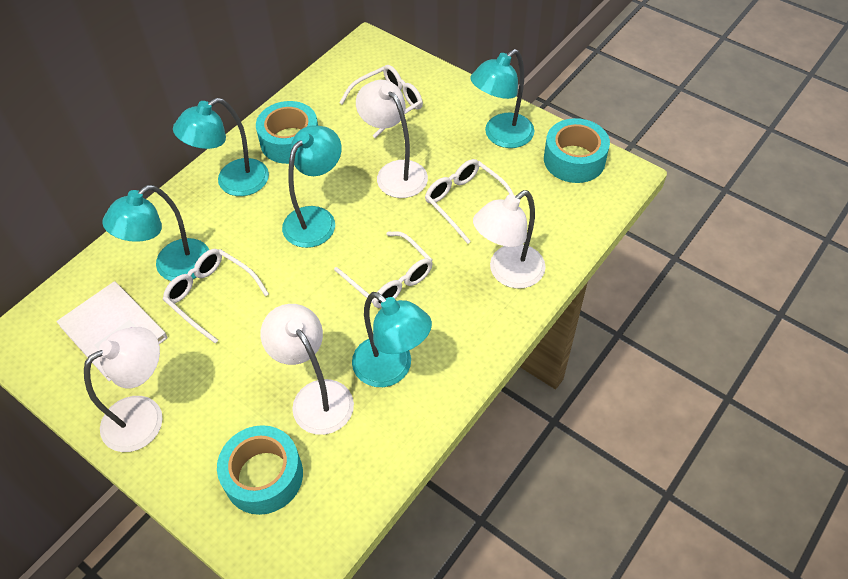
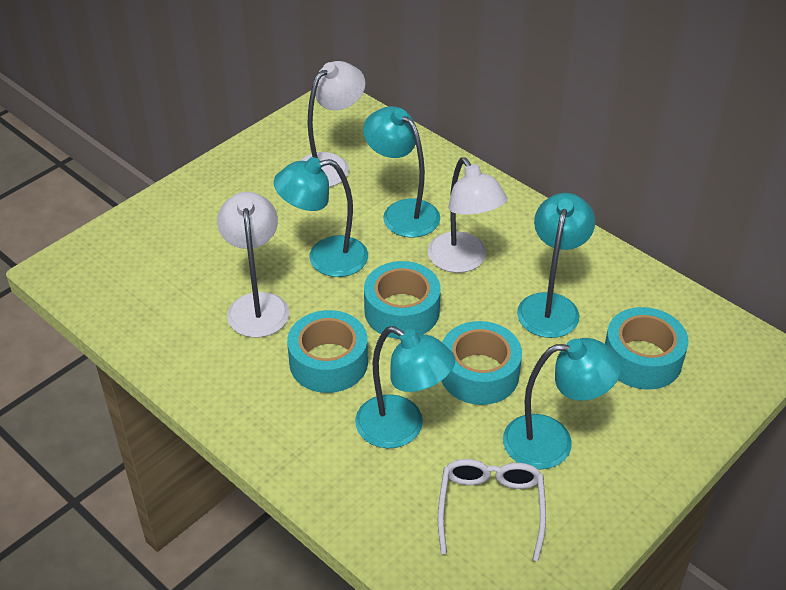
turquoise tape: 3 -> 4
white book: 1 -> 0
white glasses: 4 -> 1
white lamp: 4 -> 3

